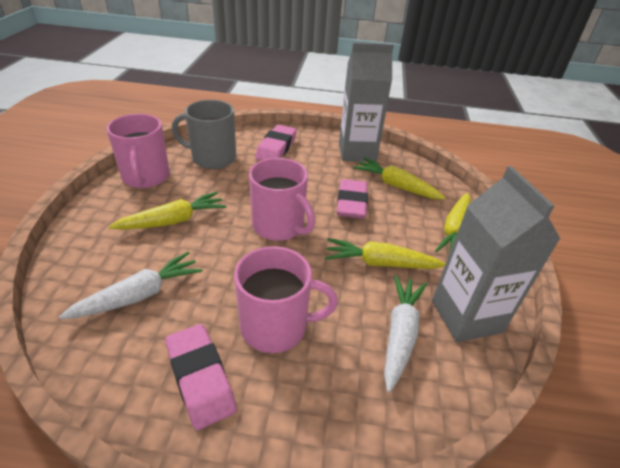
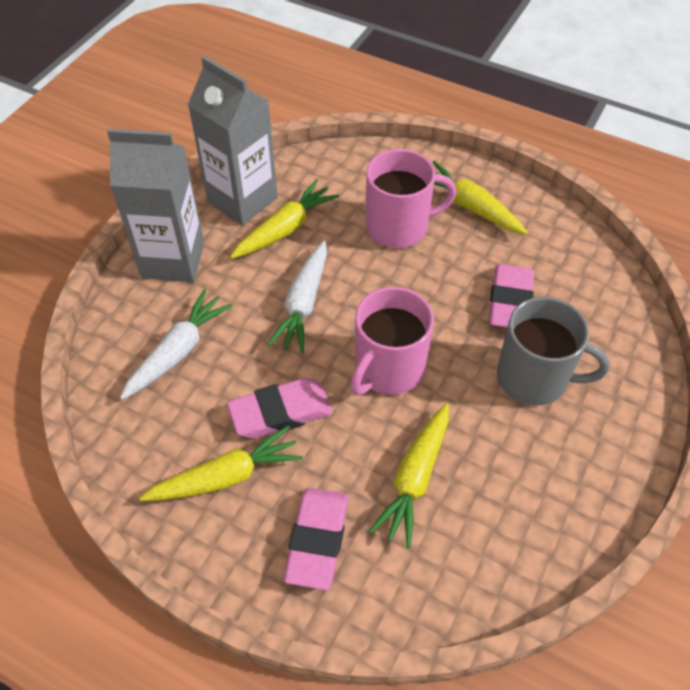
pink mug: 3 -> 2

